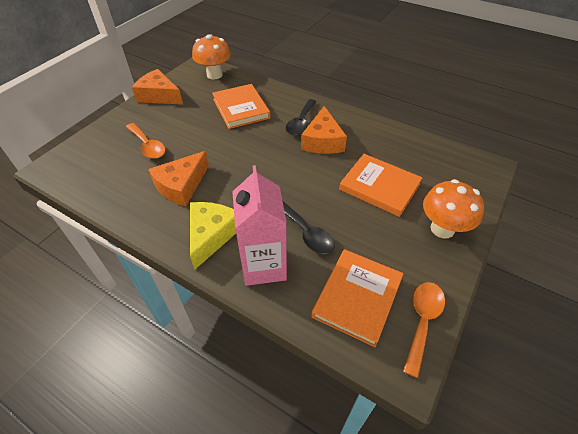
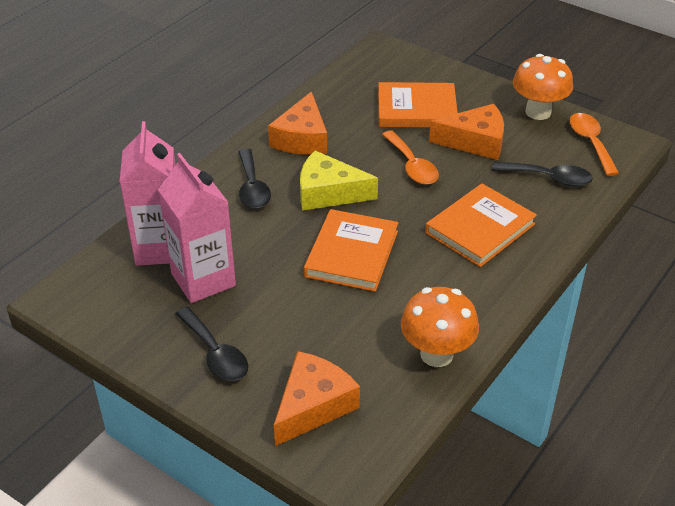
black spoon: 2 -> 3
pink carton: 1 -> 2

